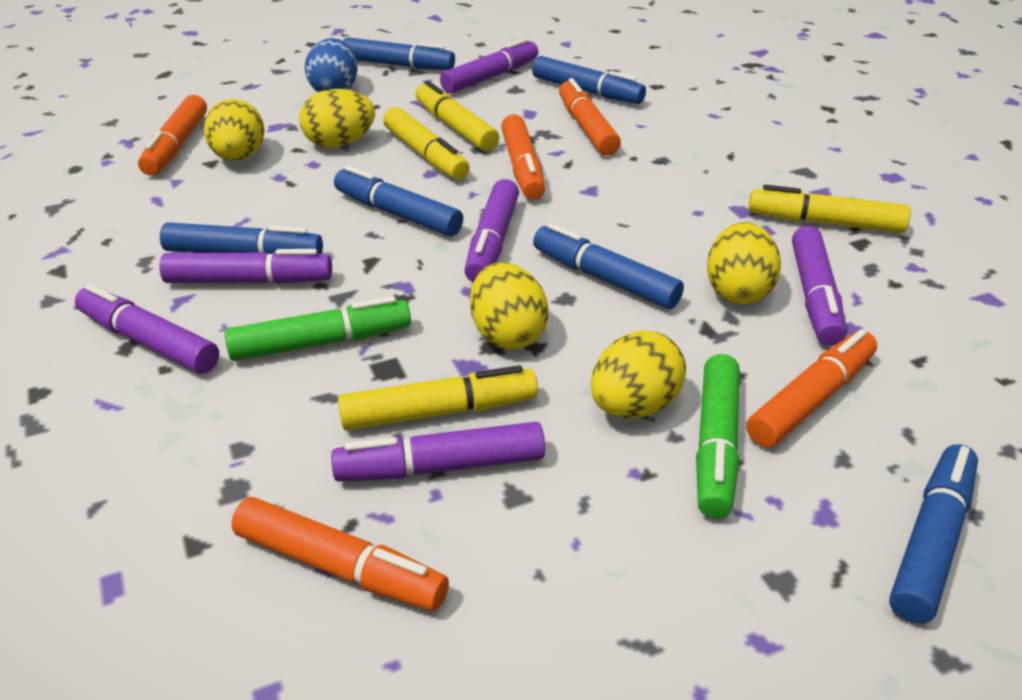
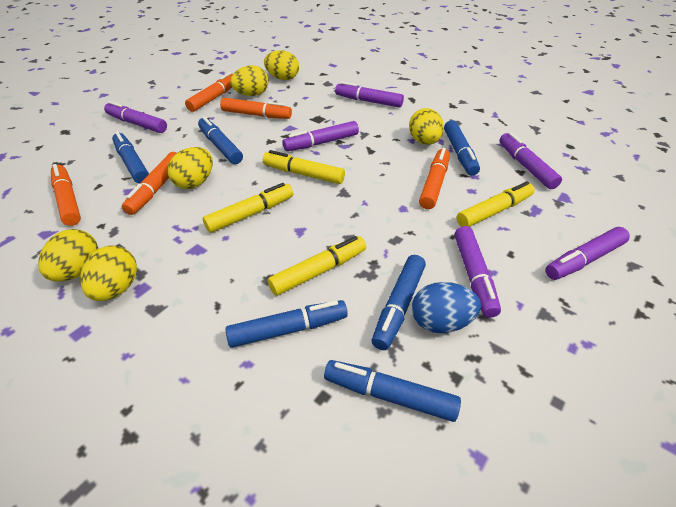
green marker: 2 -> 0
yellow egg: 5 -> 6

